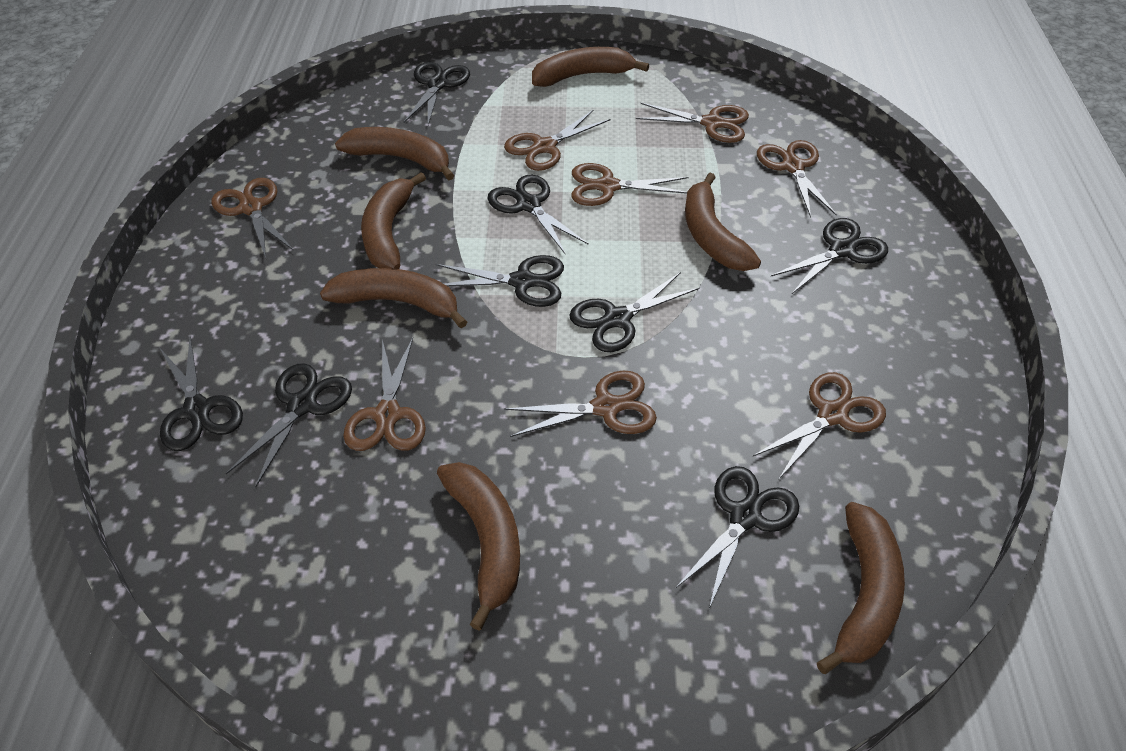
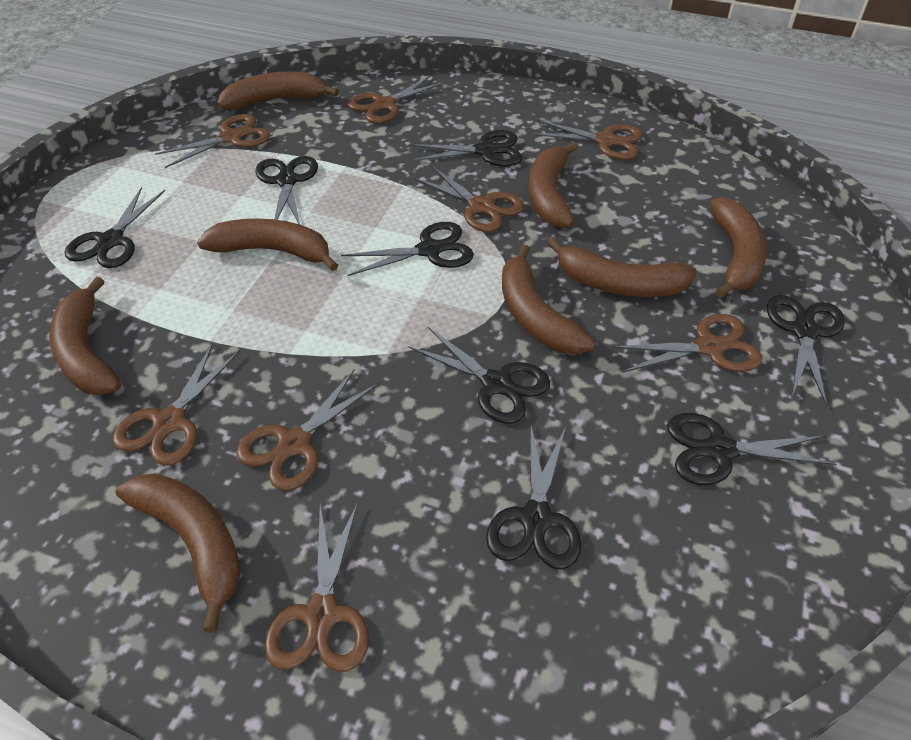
brown banana: 7 -> 8

